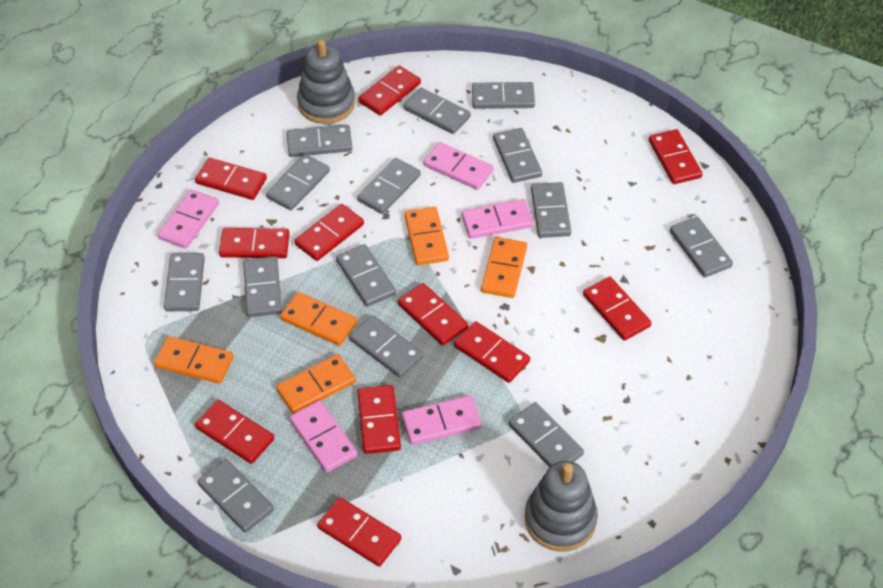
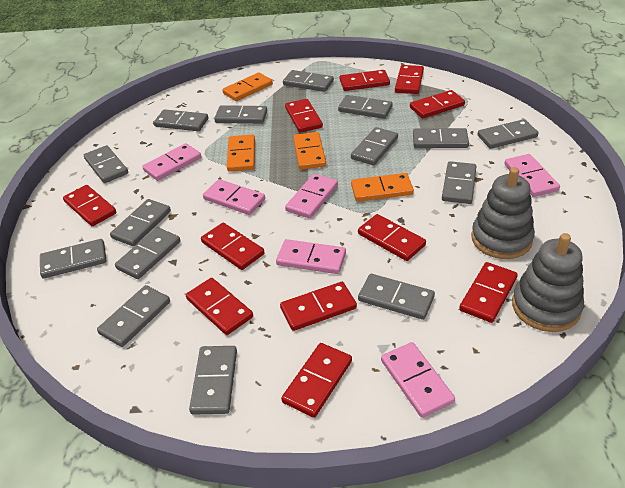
grey domino: 14 -> 15
orange domino: 5 -> 4
pink domino: 5 -> 6

